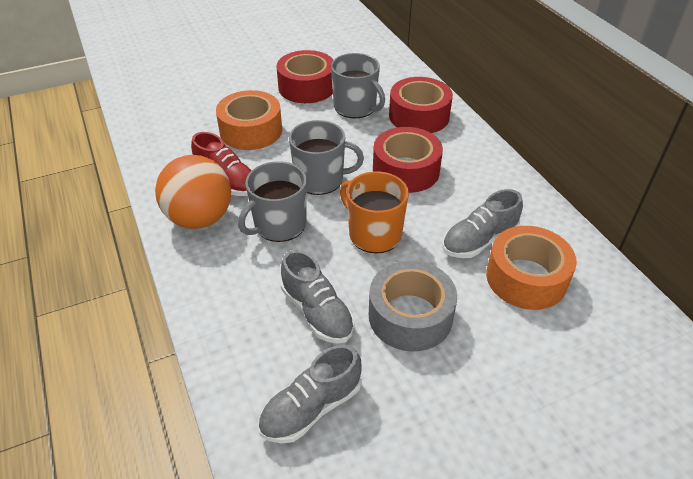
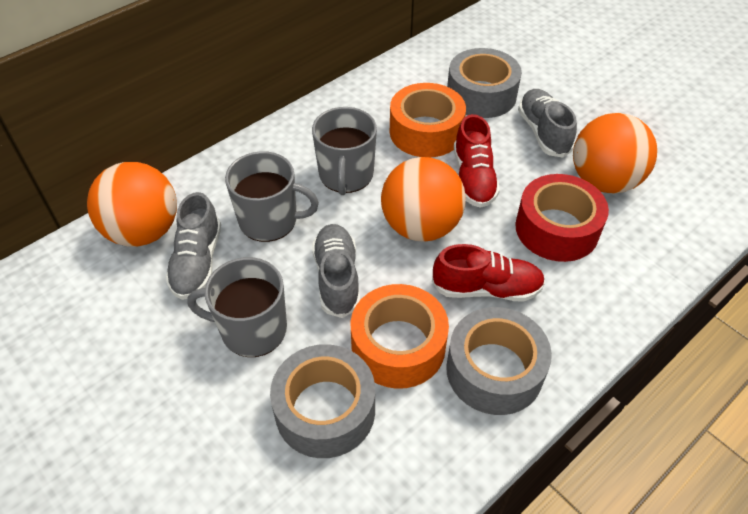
grey tape: 1 -> 3
orange ball: 1 -> 3
orange mug: 1 -> 0
red shoe: 1 -> 2
red tape: 3 -> 1

